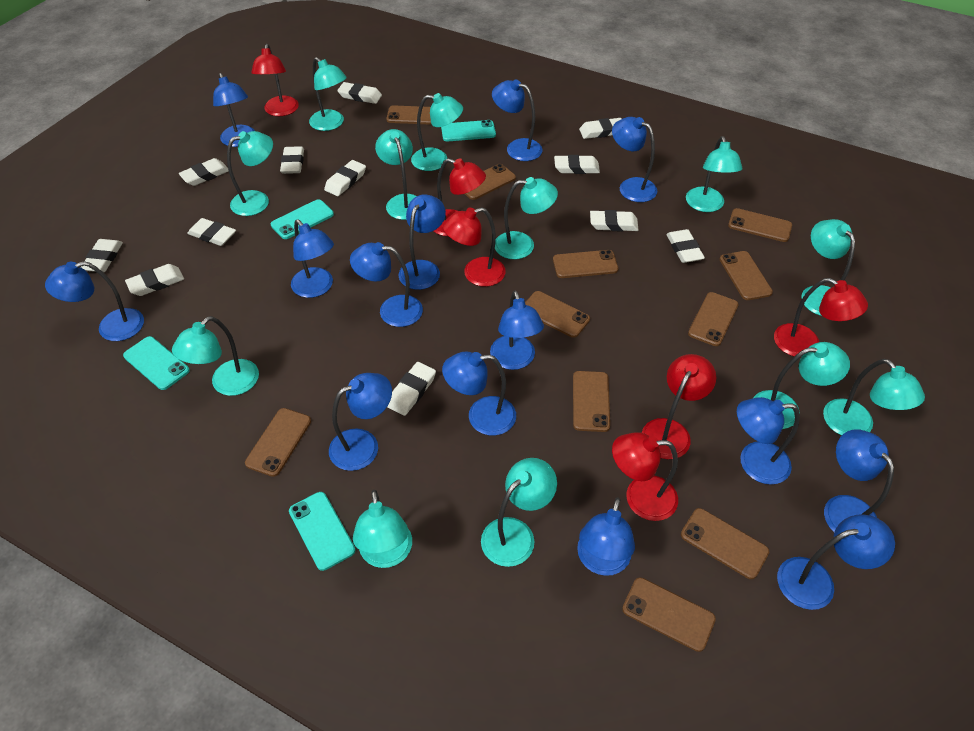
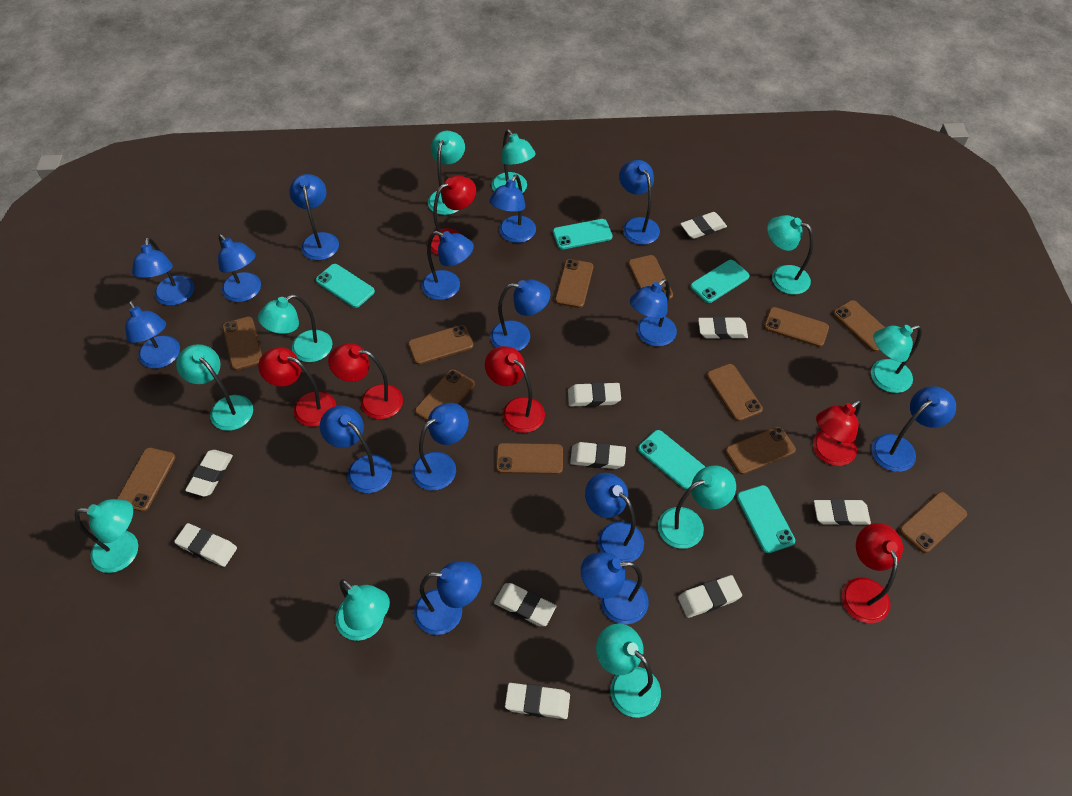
blue lamp: 14 -> 15
brown phone: 11 -> 12
turquoise lamp: 12 -> 10
turquoise phone: 4 -> 5
white eraser: 12 -> 10

